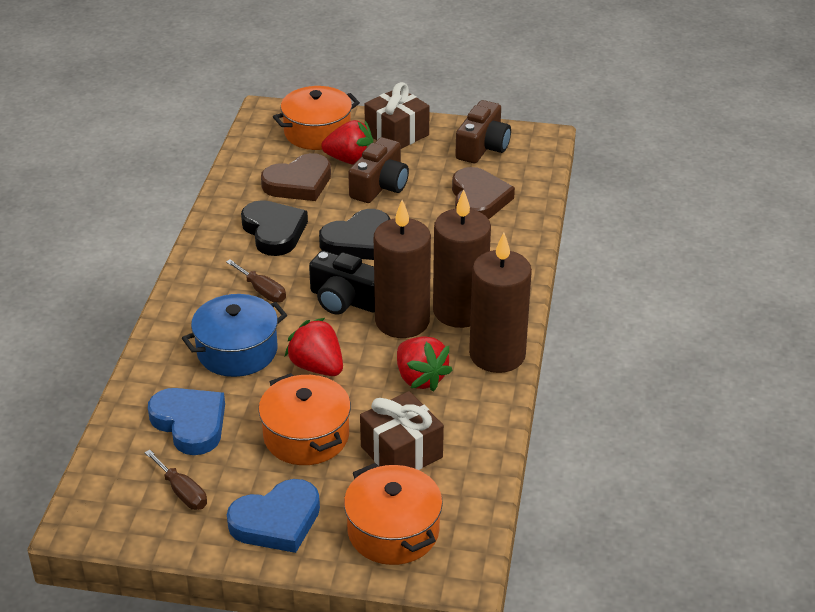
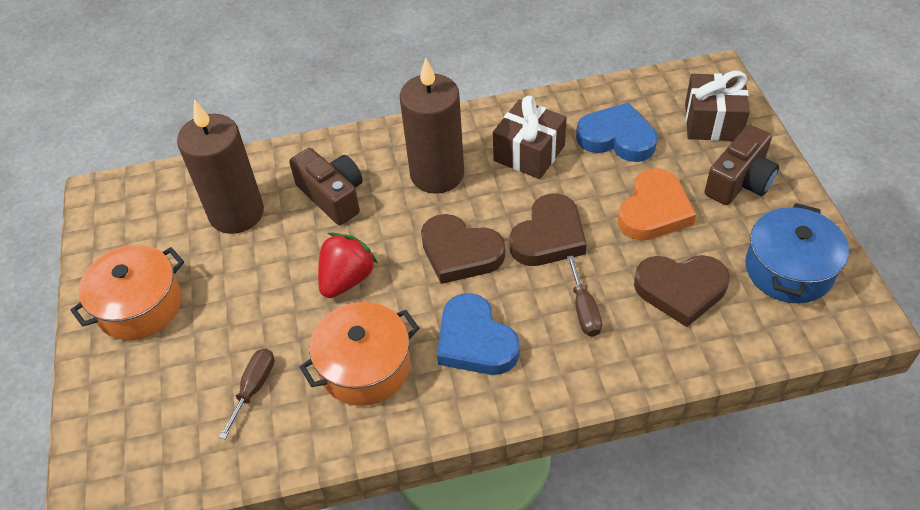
black camera: 1 -> 0
black heart: 2 -> 0
brown candle: 3 -> 2
brown heart: 2 -> 3
orange heart: 0 -> 1
orange pot: 3 -> 2
red strawberry: 3 -> 1

